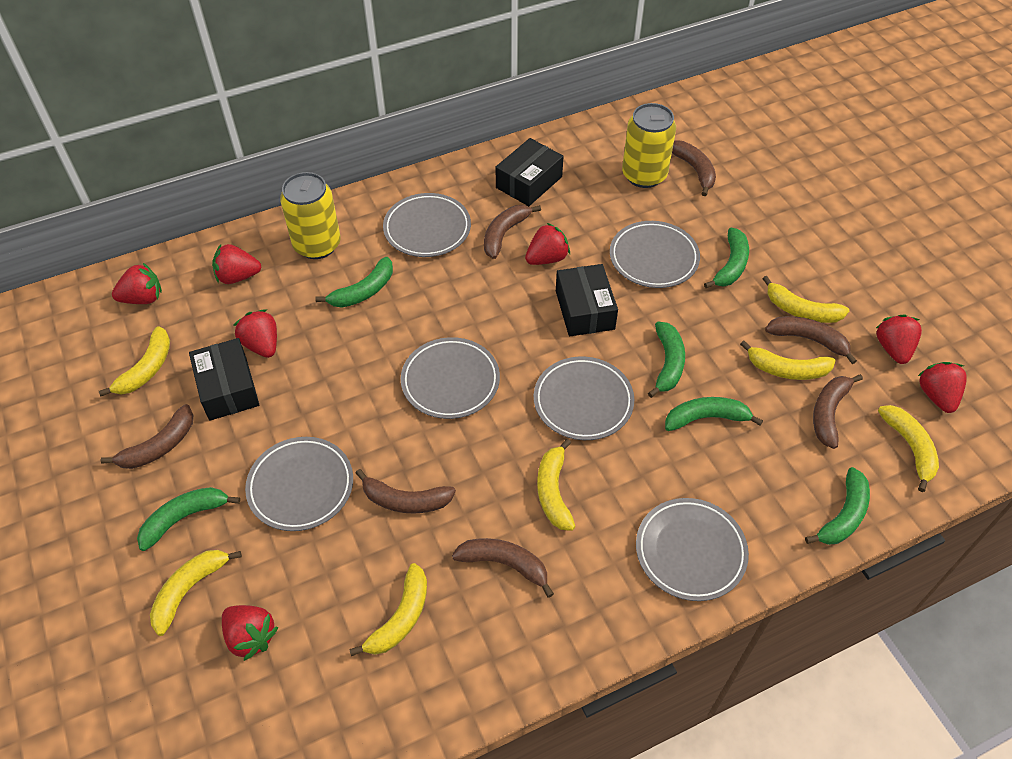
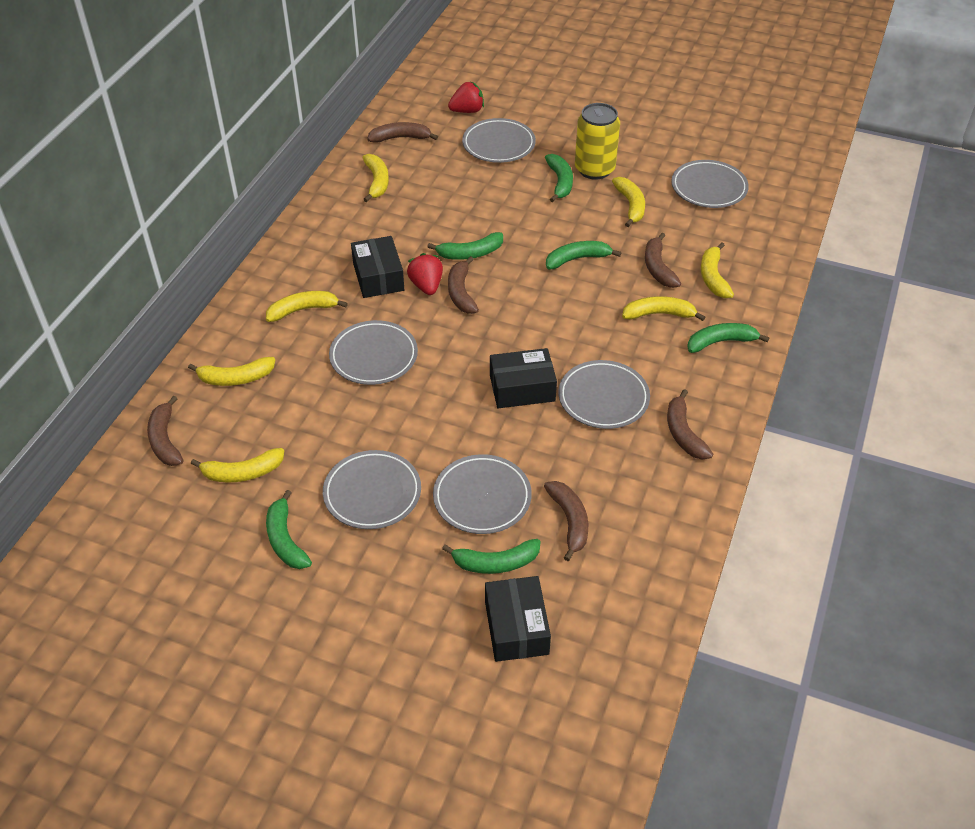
brown banana: 7 -> 6
red strawberry: 7 -> 2
yellow can: 2 -> 1

